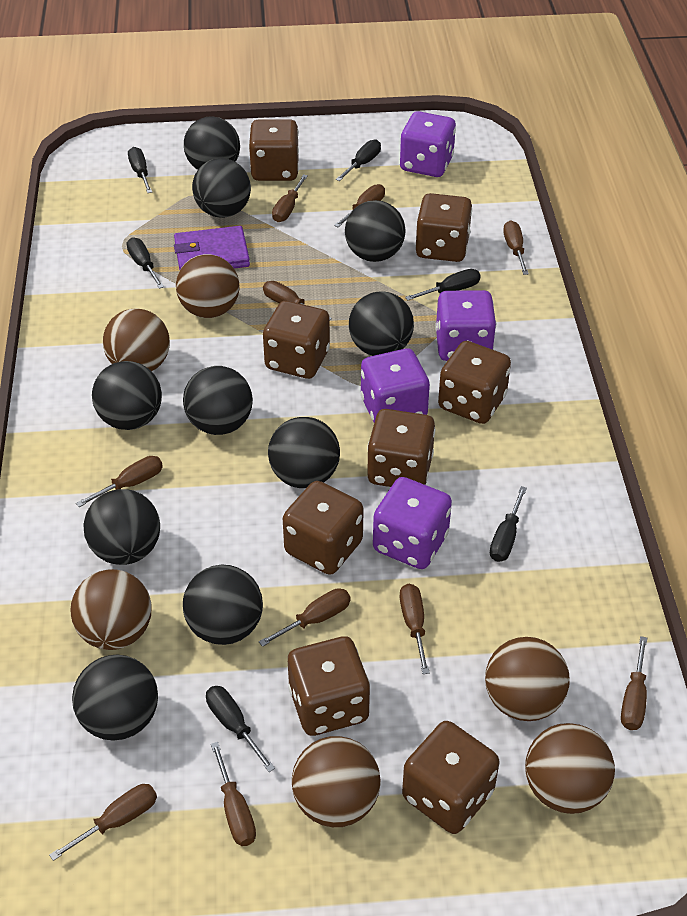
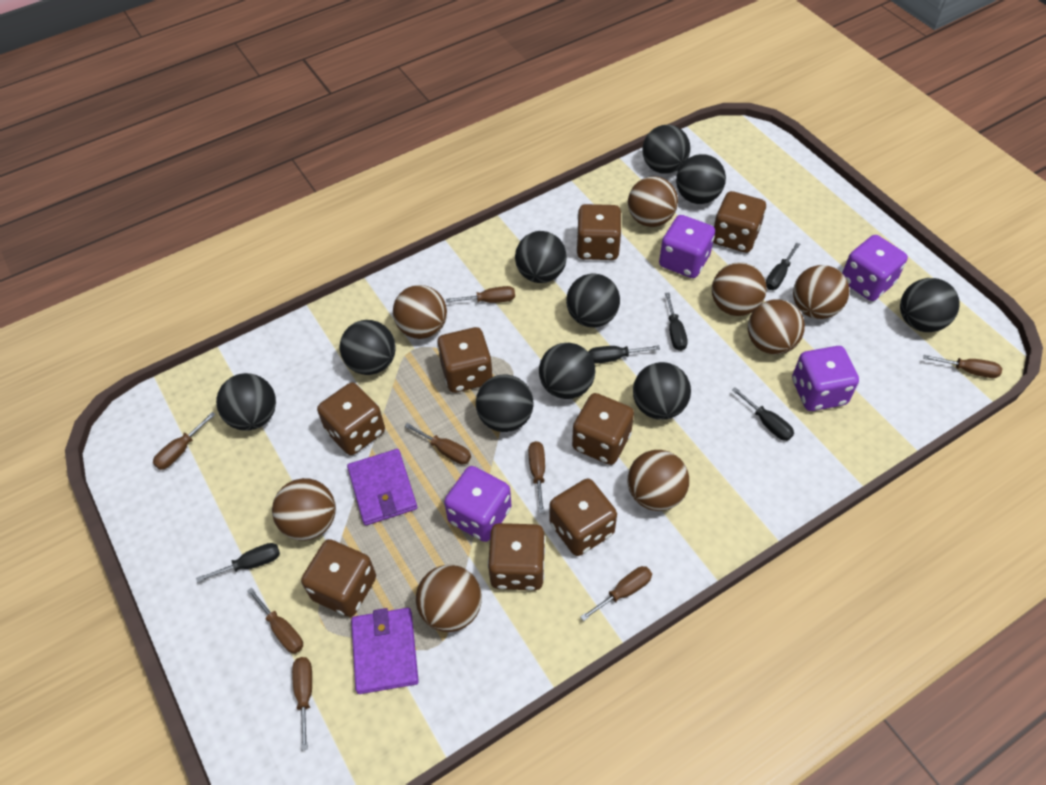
black screwdriver: 6 -> 5
brown ball: 6 -> 8
brown screwdriver: 10 -> 8
purple wallet: 1 -> 2

